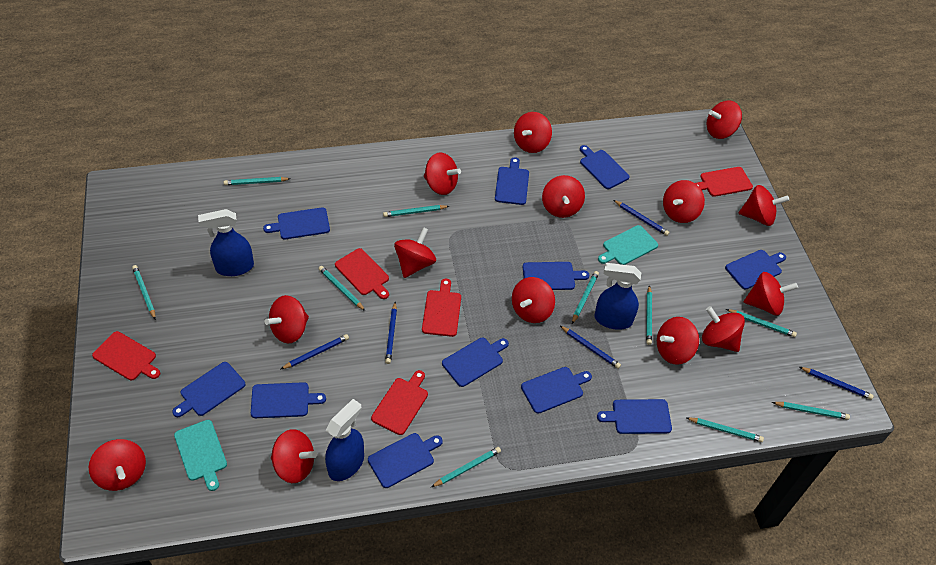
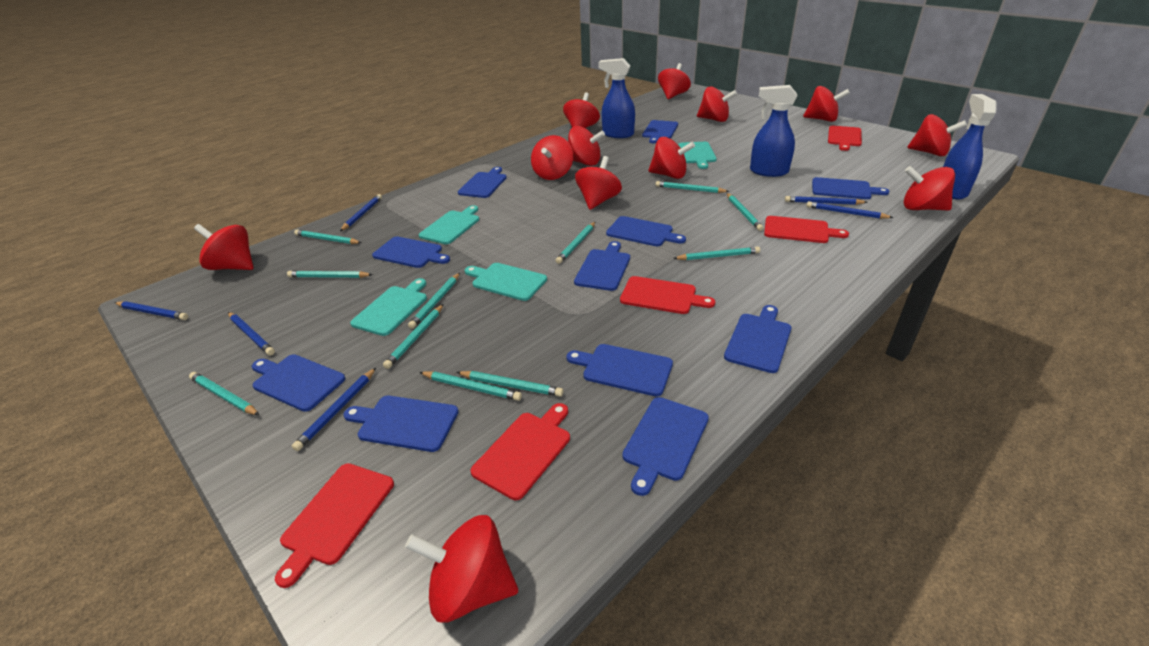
blue pencil: 5 -> 6
red spinning top: 14 -> 12
turquoise cutting board: 2 -> 4
turquoise pencil: 10 -> 11

